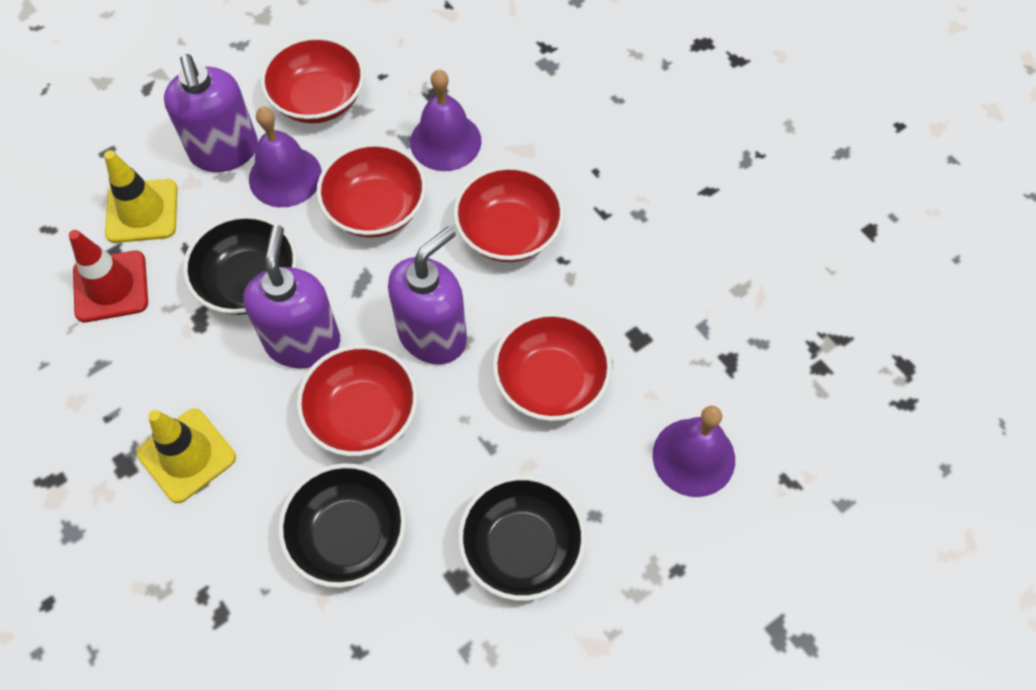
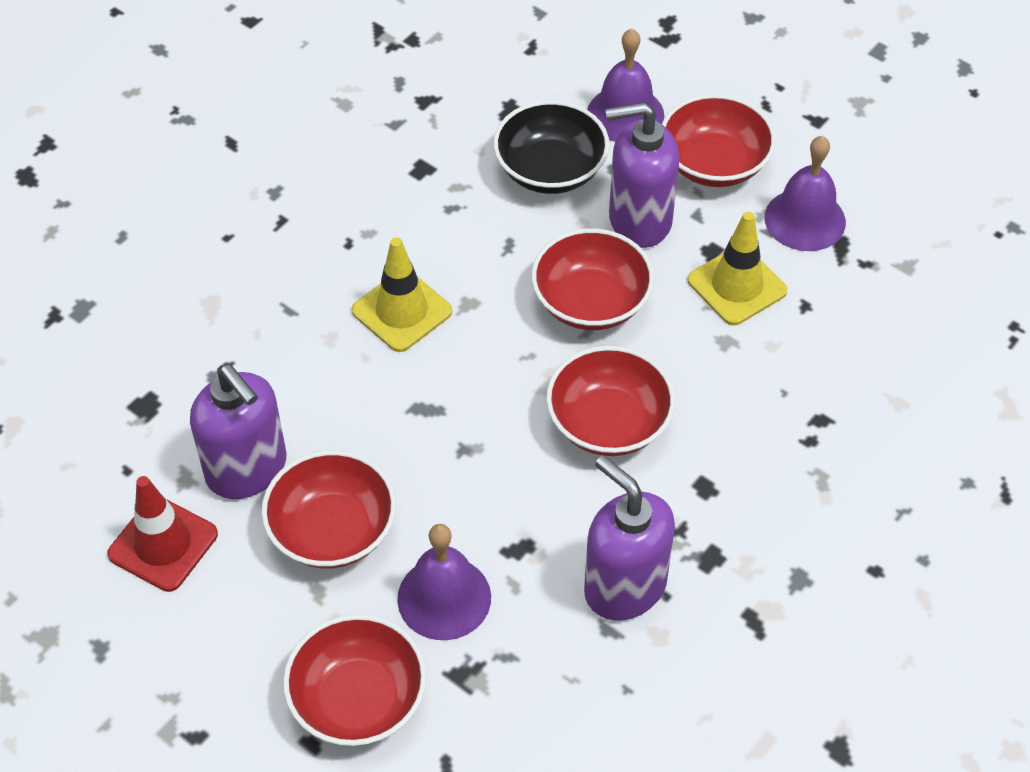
black bowl: 3 -> 1

